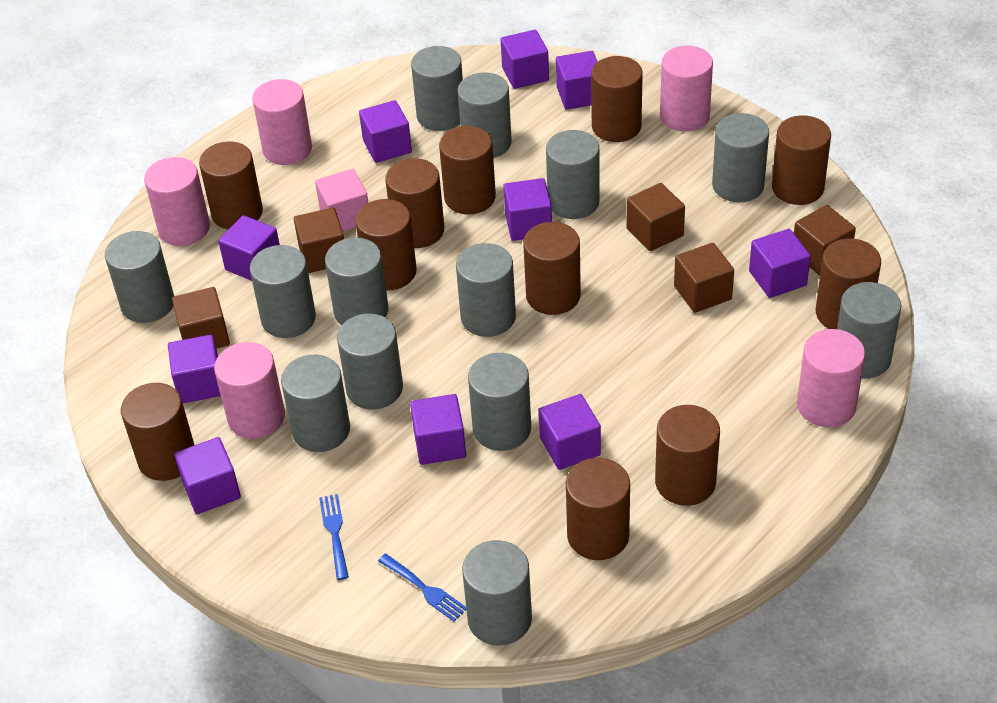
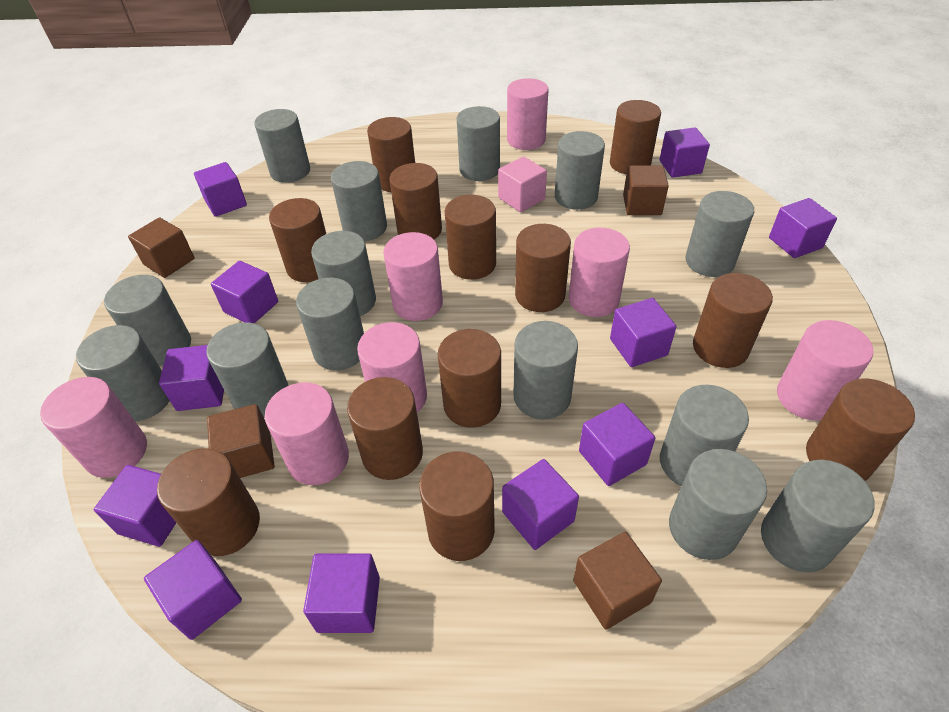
blue fork: 2 -> 0
brown cube: 5 -> 4
brown cylinder: 11 -> 12
grey cylinder: 13 -> 14
pink cylinder: 5 -> 7
purple cube: 10 -> 11

